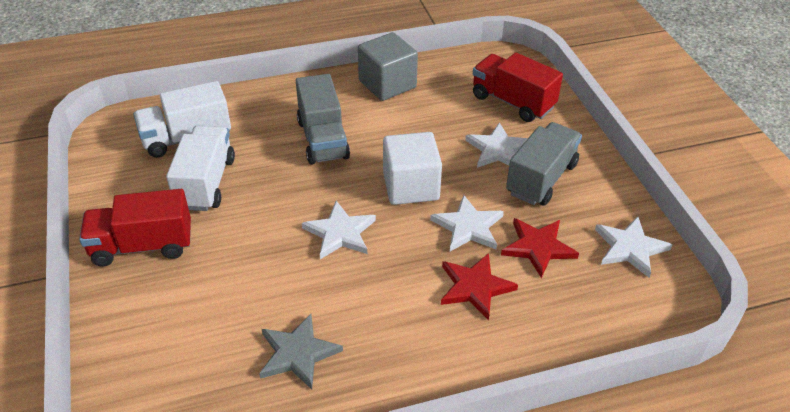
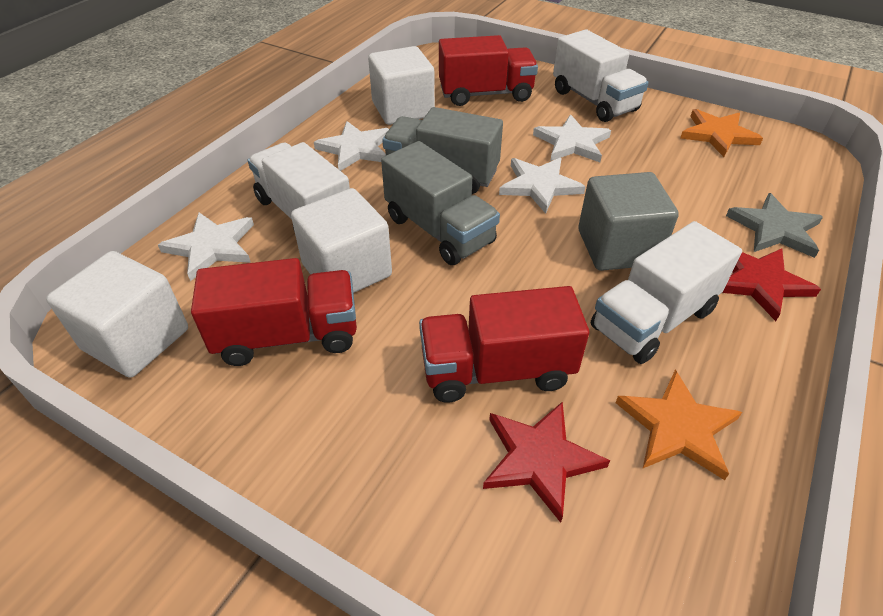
orange star: 0 -> 2
red truck: 2 -> 3
white cube: 1 -> 3
white truck: 2 -> 3

